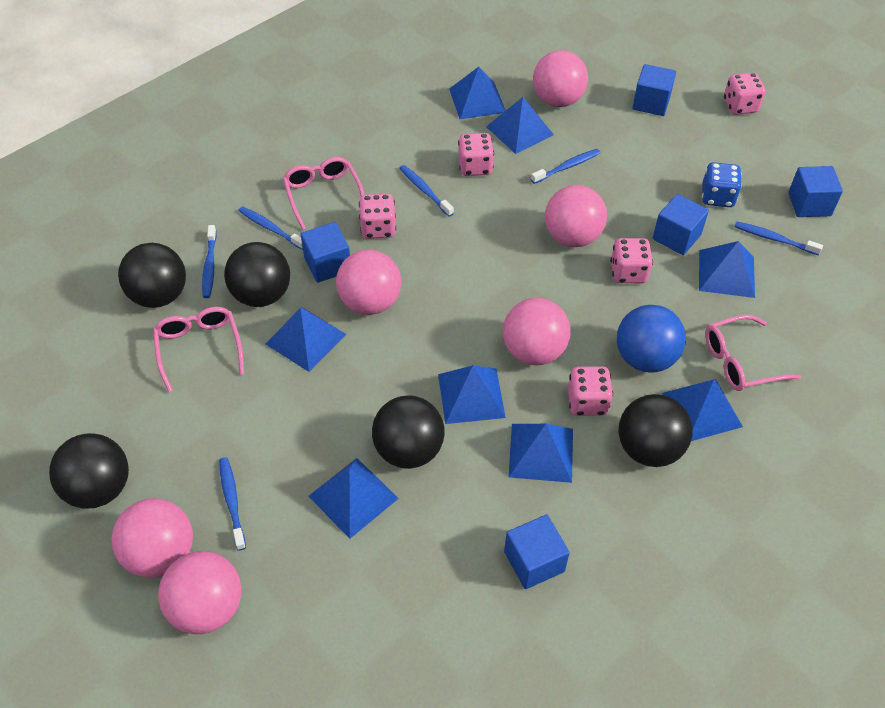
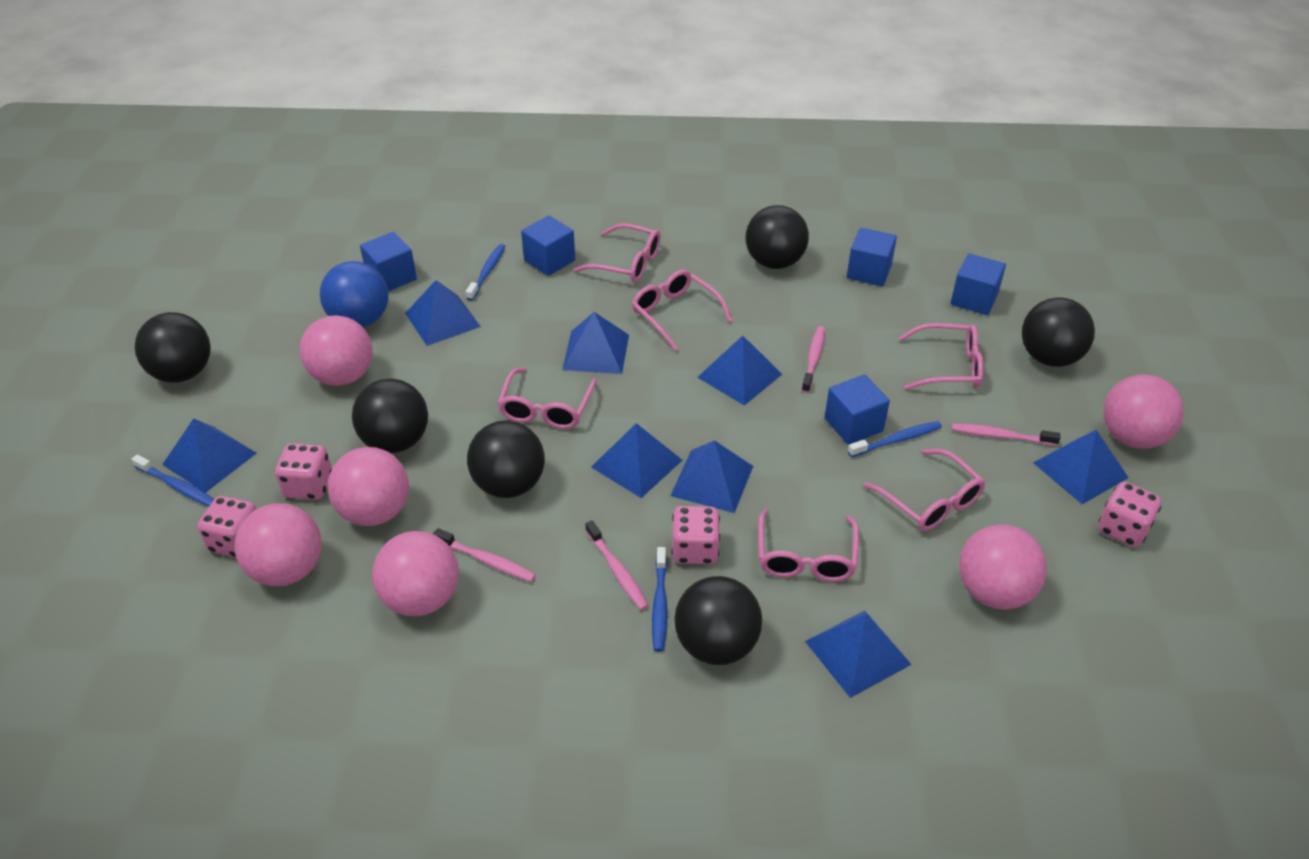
black ball: 5 -> 6
blue dice: 1 -> 0
blue toothbrush: 6 -> 4
pink dice: 5 -> 4
pink glasses: 3 -> 6
pink toothbrush: 0 -> 4

